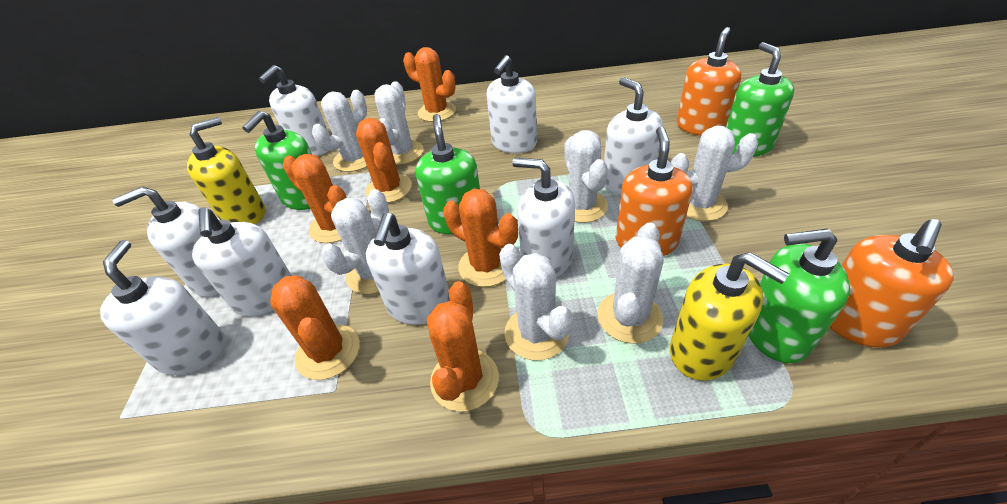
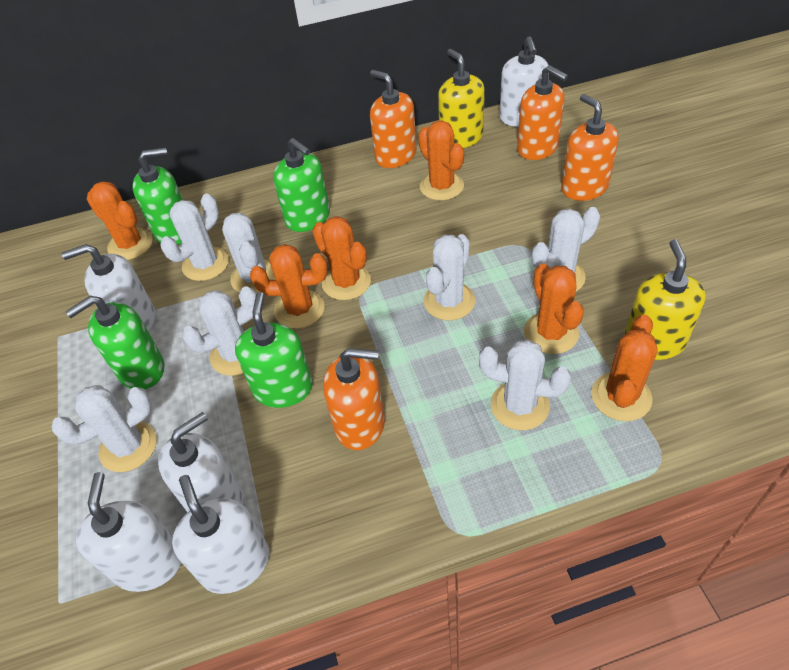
orange soap dispenser: 3 -> 4
white soap dispenser: 8 -> 5

